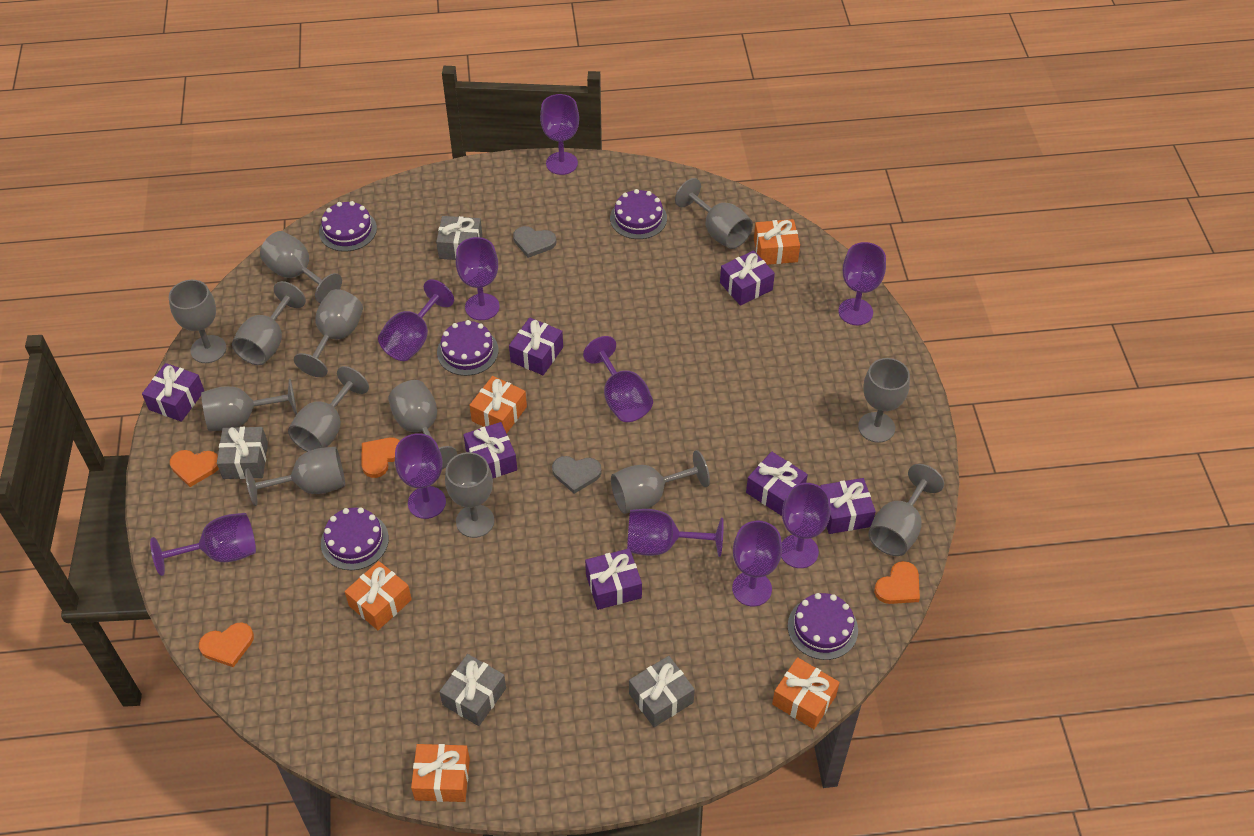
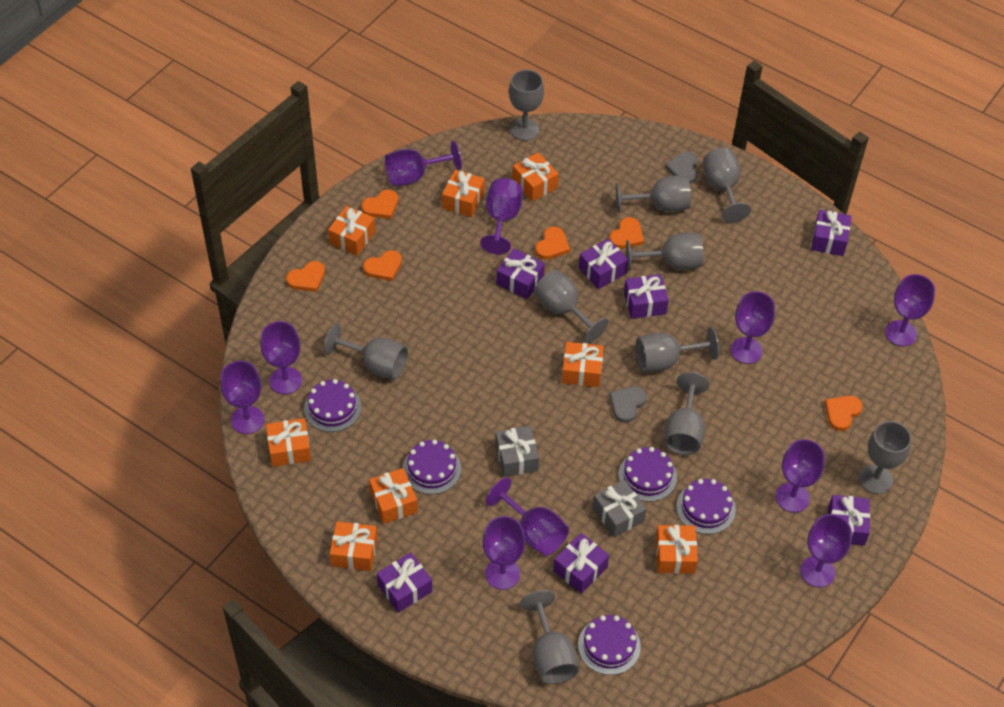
grey gift: 4 -> 2
grey goblet: 13 -> 10
orange gift: 5 -> 8
orange heart: 4 -> 6

